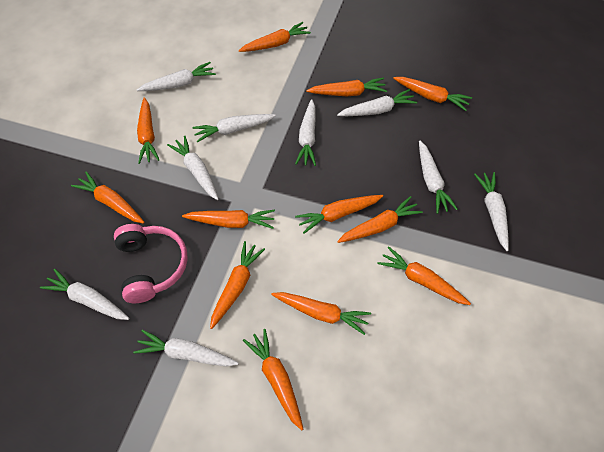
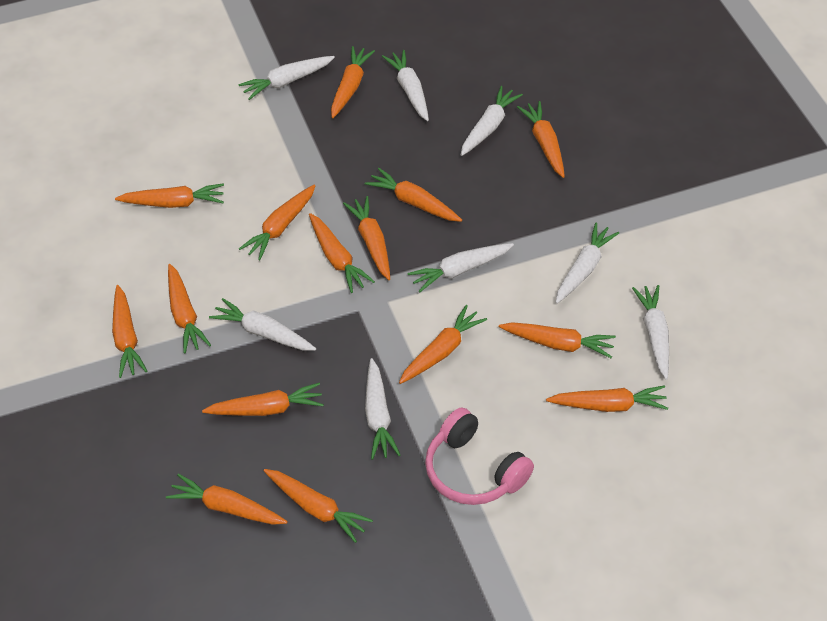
orange carrot: 12 -> 15
white carrot: 9 -> 8

